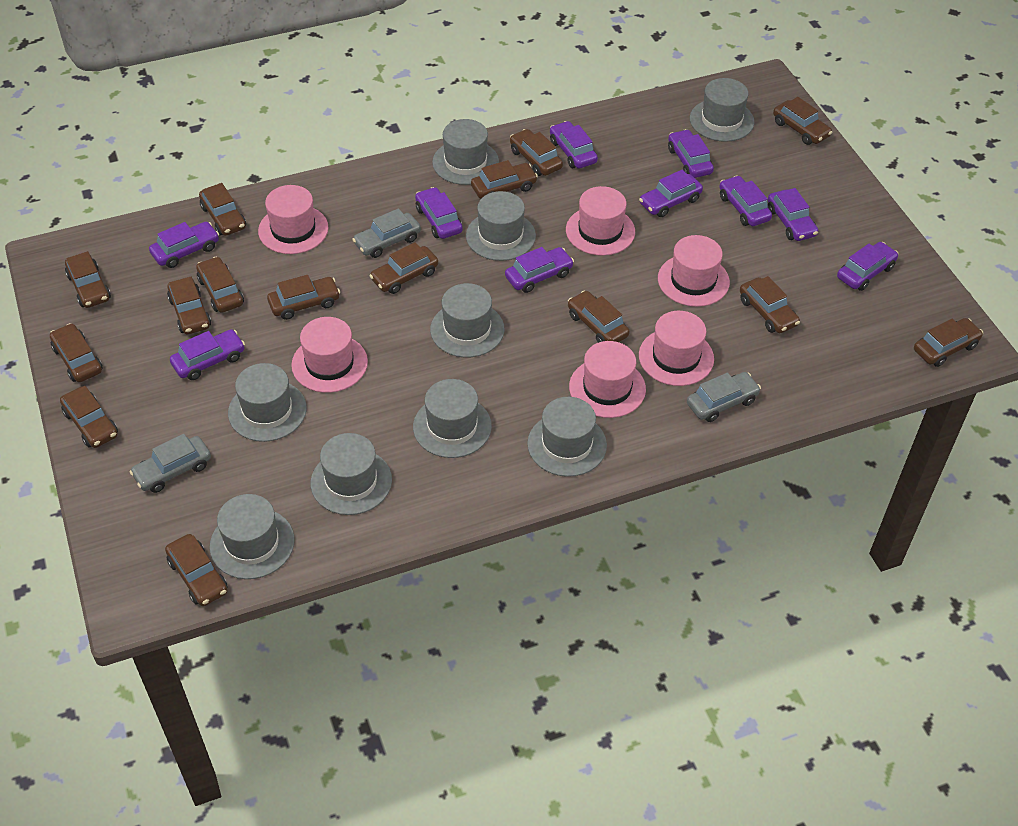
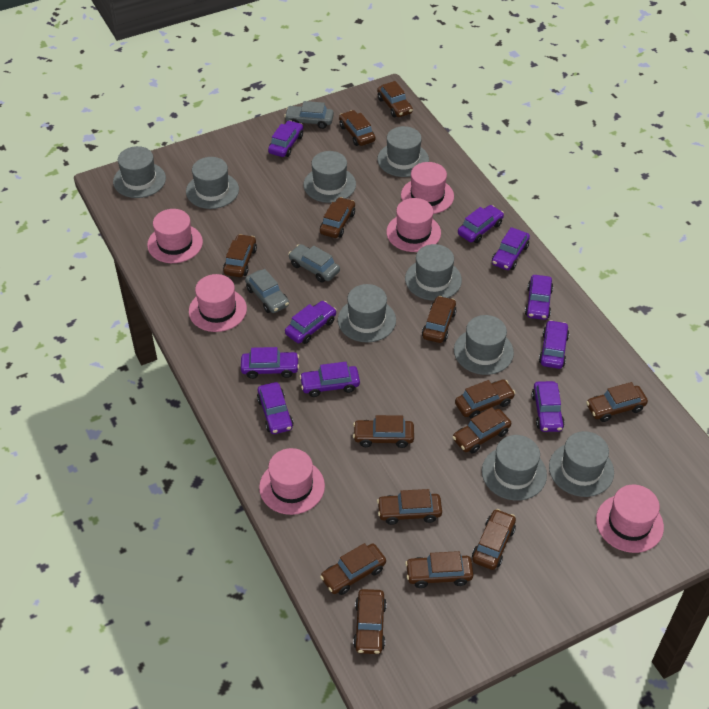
brown car: 15 -> 14

